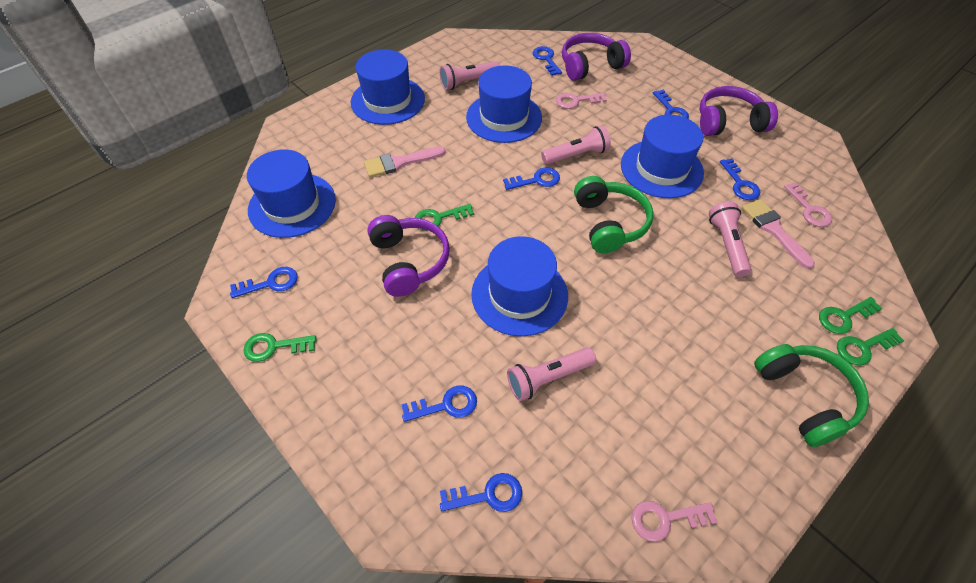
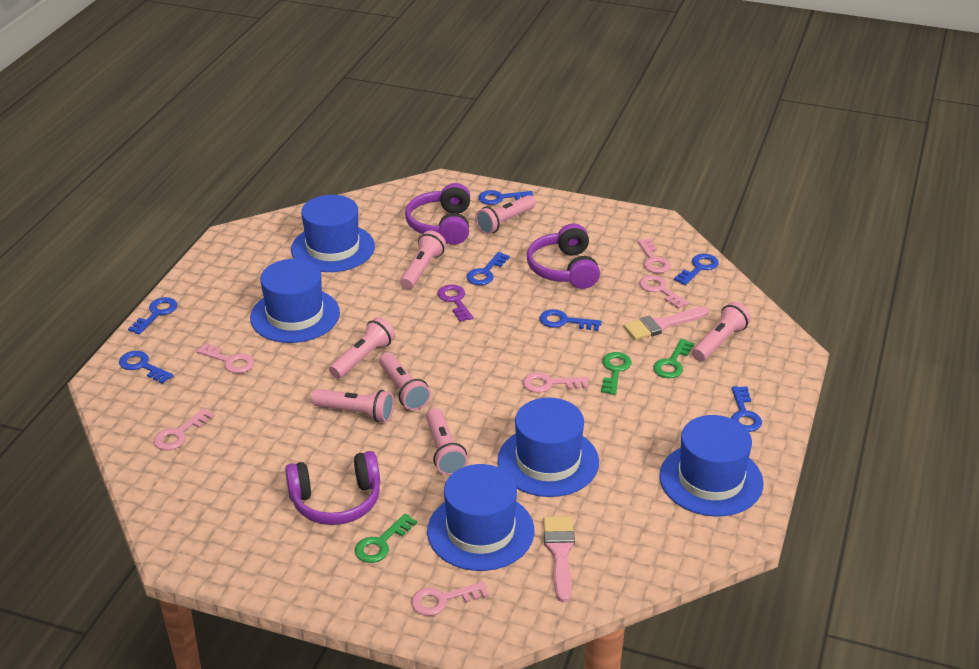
green headphones: 2 -> 0
green key: 4 -> 3
pink flashlight: 4 -> 7
pink key: 3 -> 6
purple key: 0 -> 1

